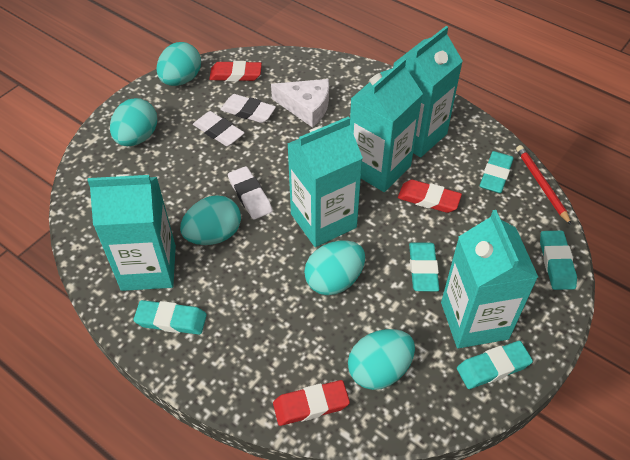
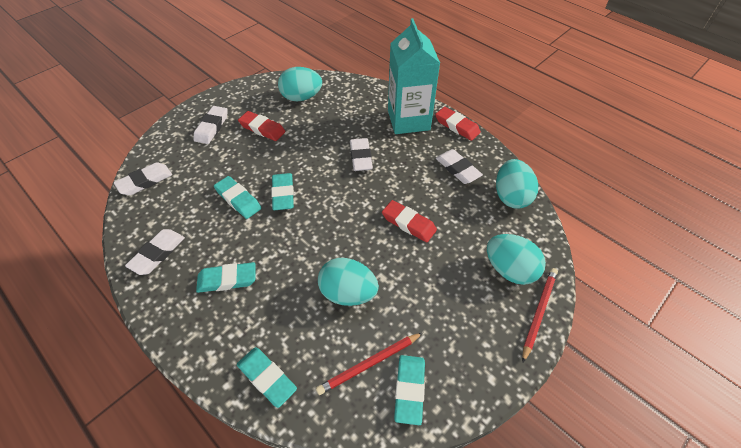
red pencil: 1 -> 2
turquoise carton: 5 -> 1
turquoise egg: 5 -> 4
white cheese: 1 -> 0
white eraser: 3 -> 5

